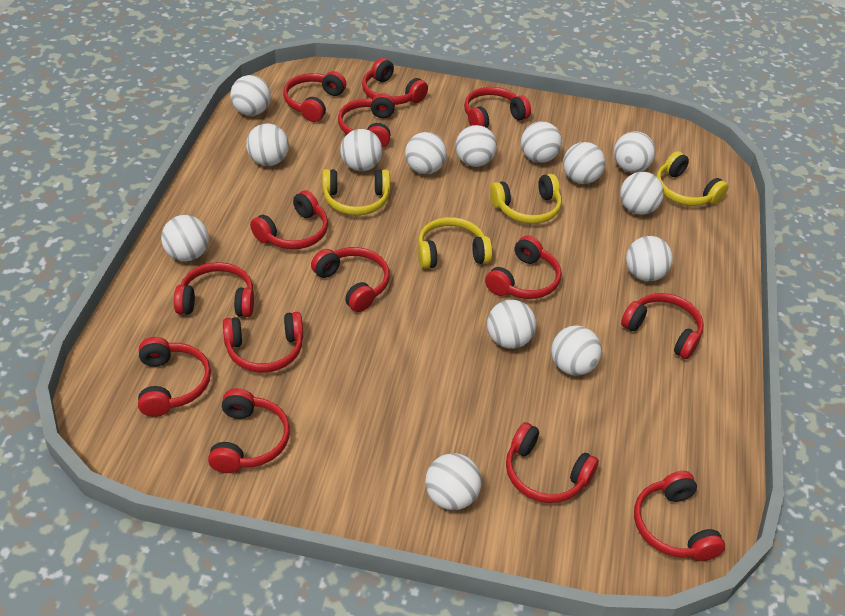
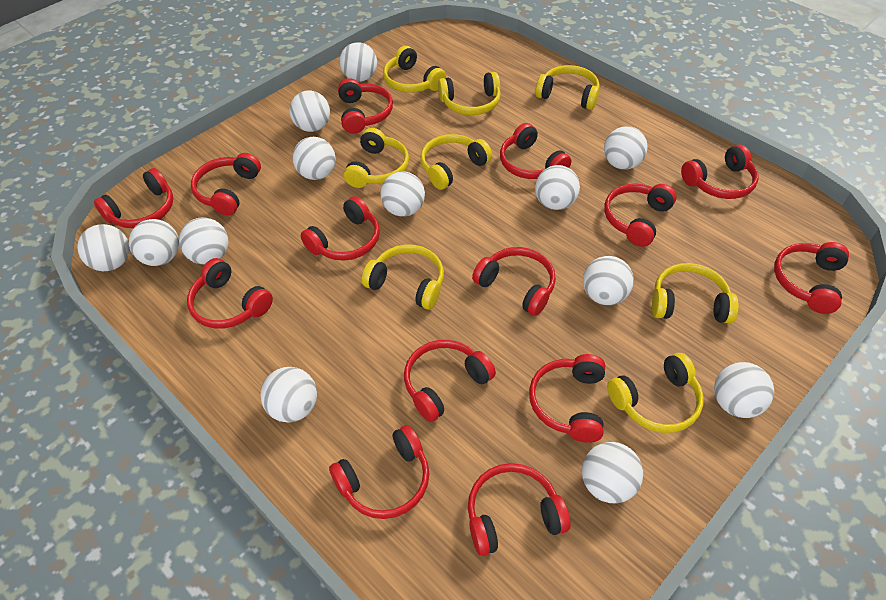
white ball: 14 -> 13
yellow headphones: 4 -> 8

